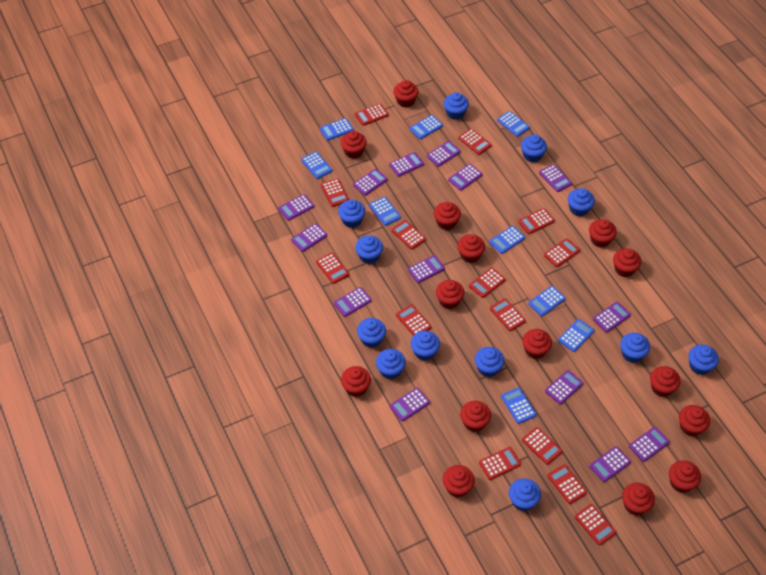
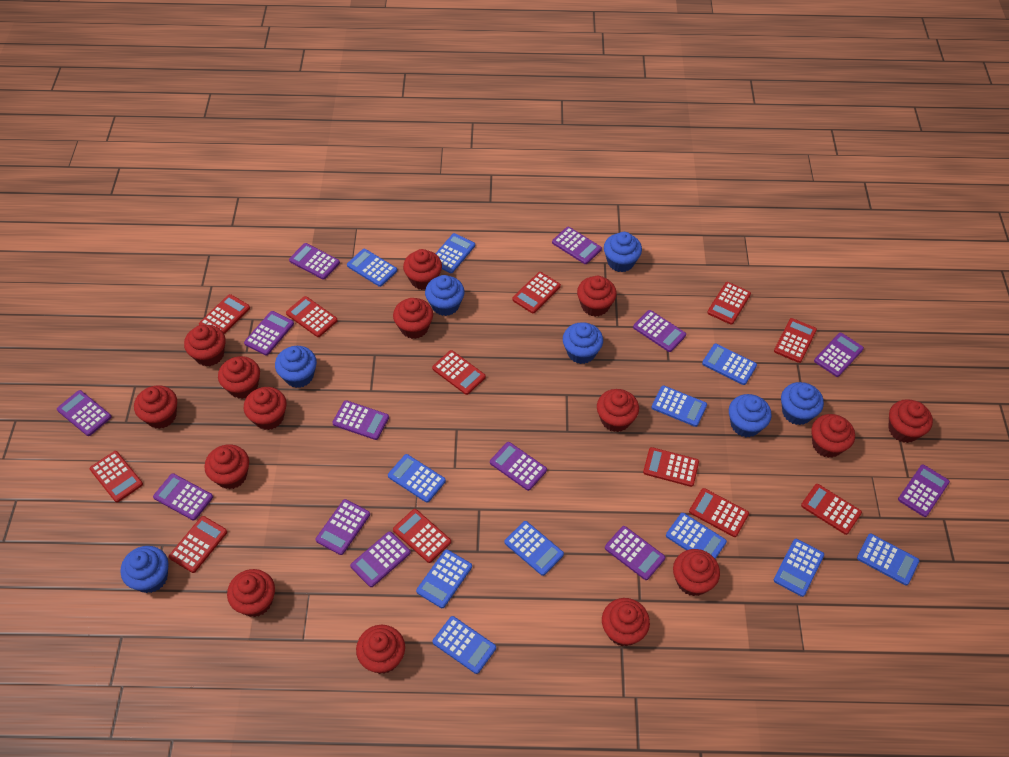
blue calculator: 9 -> 11
blue cupcake: 12 -> 7
purple calculator: 14 -> 13
red calculator: 14 -> 12

